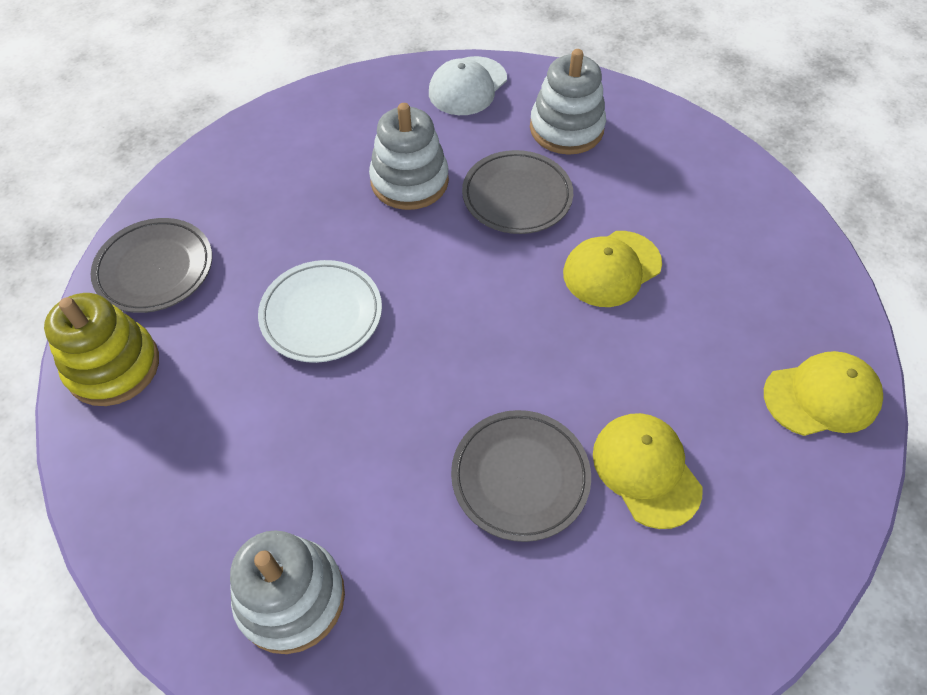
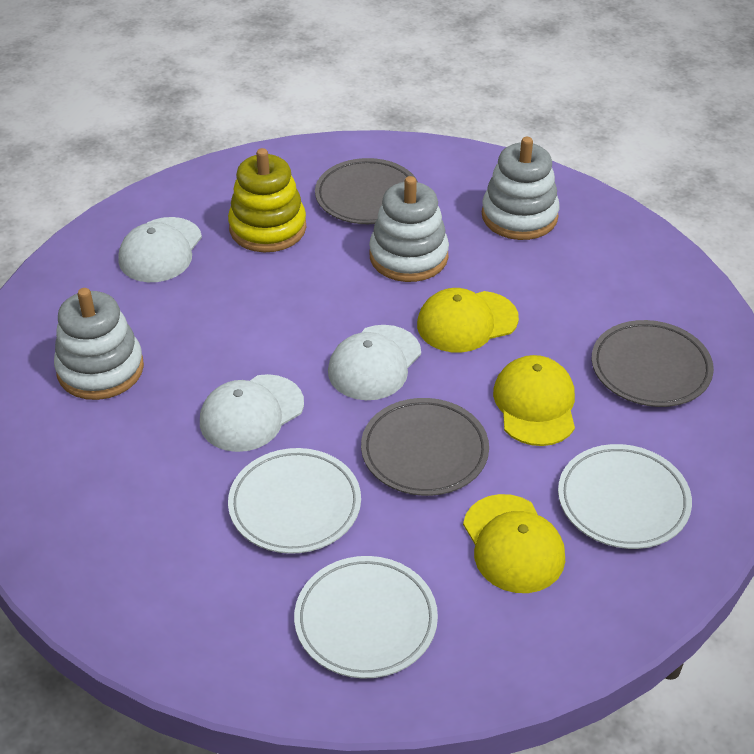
white cap: 1 -> 3
white plate: 1 -> 3

